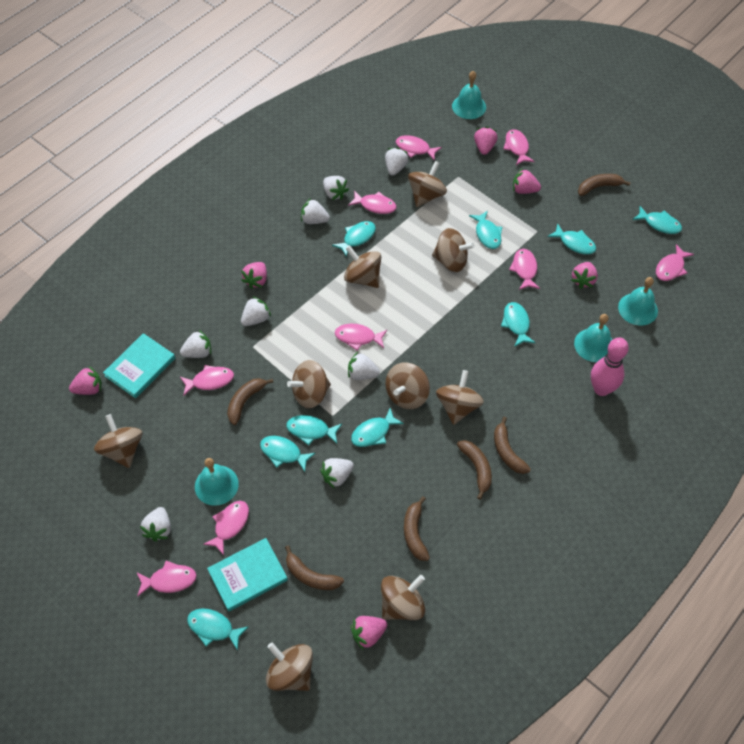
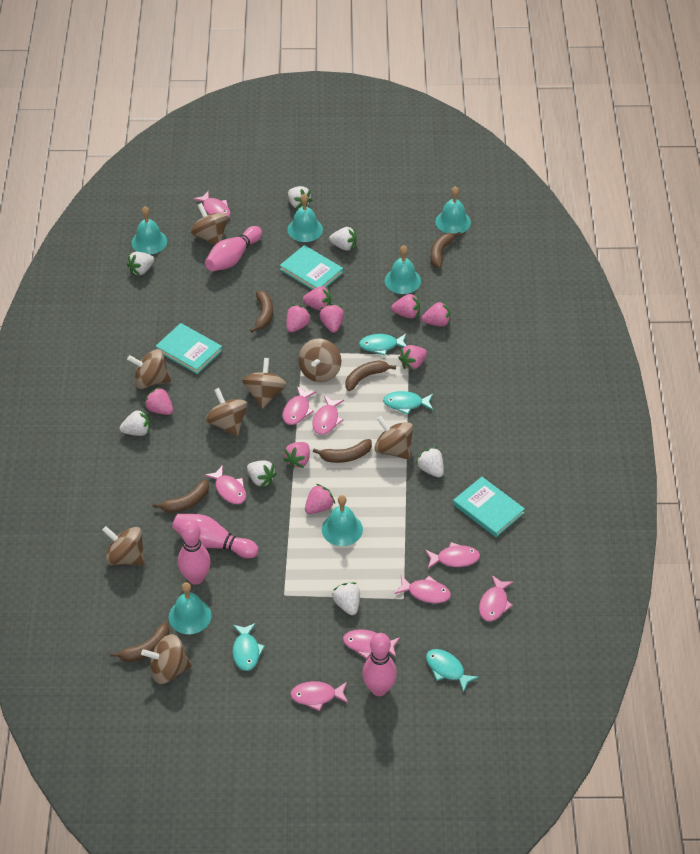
brown spinning top: 9 -> 8
pink bowling pin: 1 -> 4
pink strawberry: 6 -> 9
turquoise bell: 4 -> 6
turquoise book: 2 -> 3
turquoise fish: 9 -> 4
white strawberry: 8 -> 7

